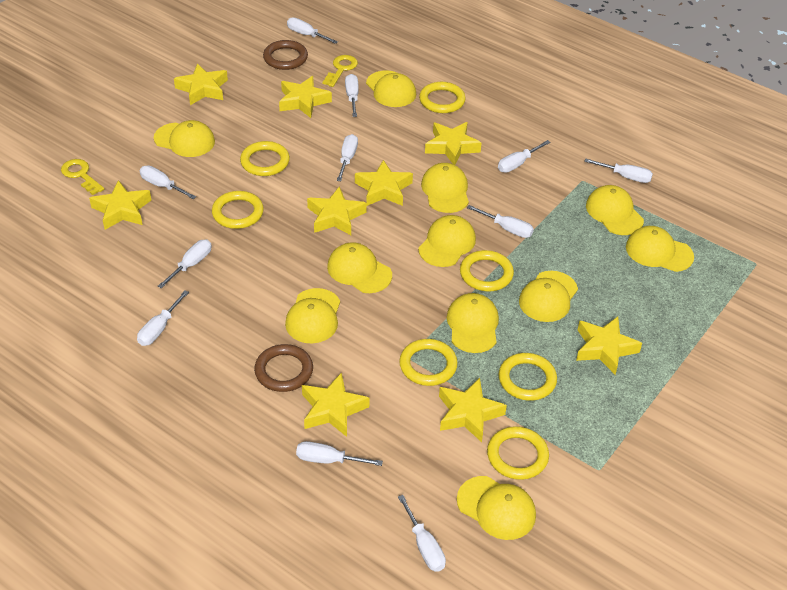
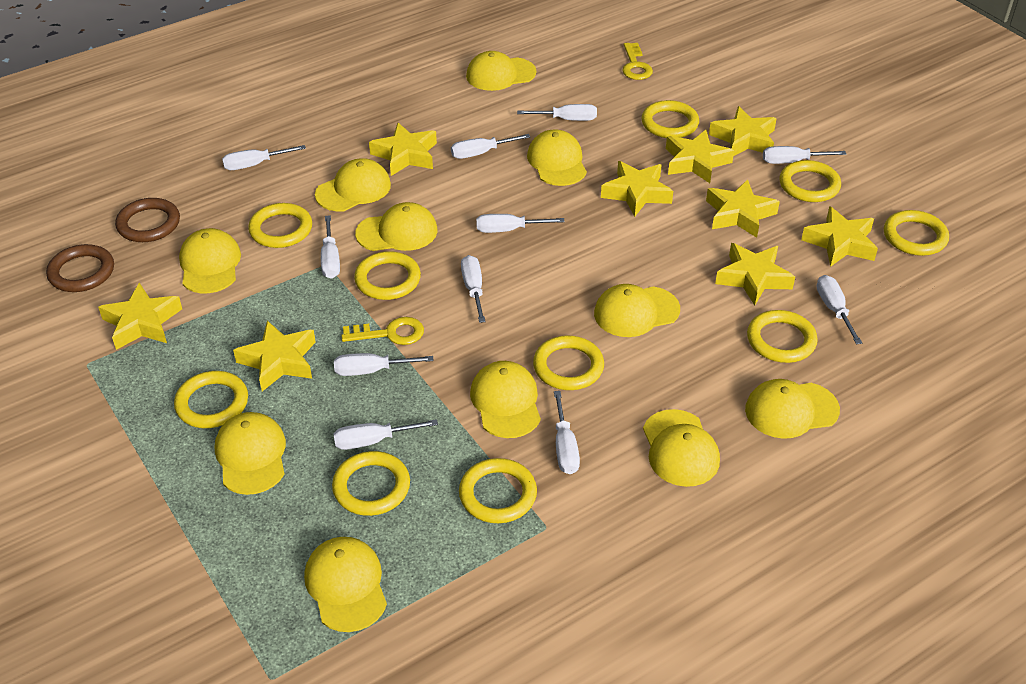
yellow ring: 7 -> 10

